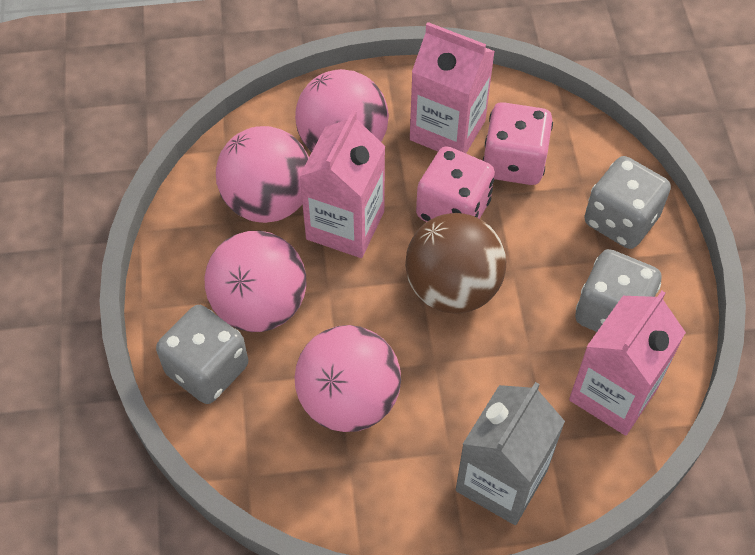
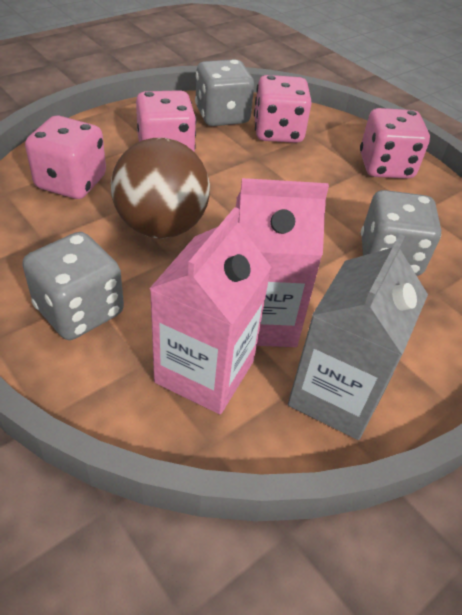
pink ball: 4 -> 0
pink carton: 3 -> 2
pink dice: 2 -> 4

